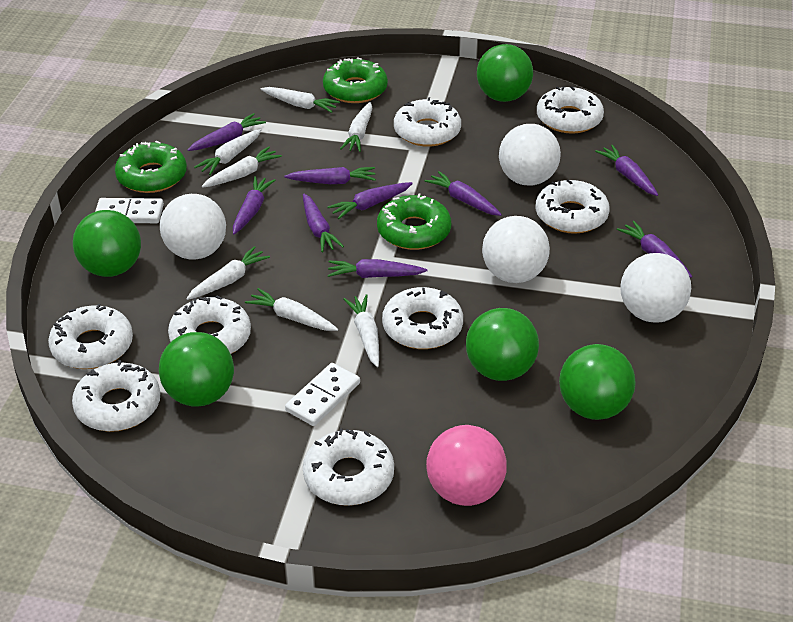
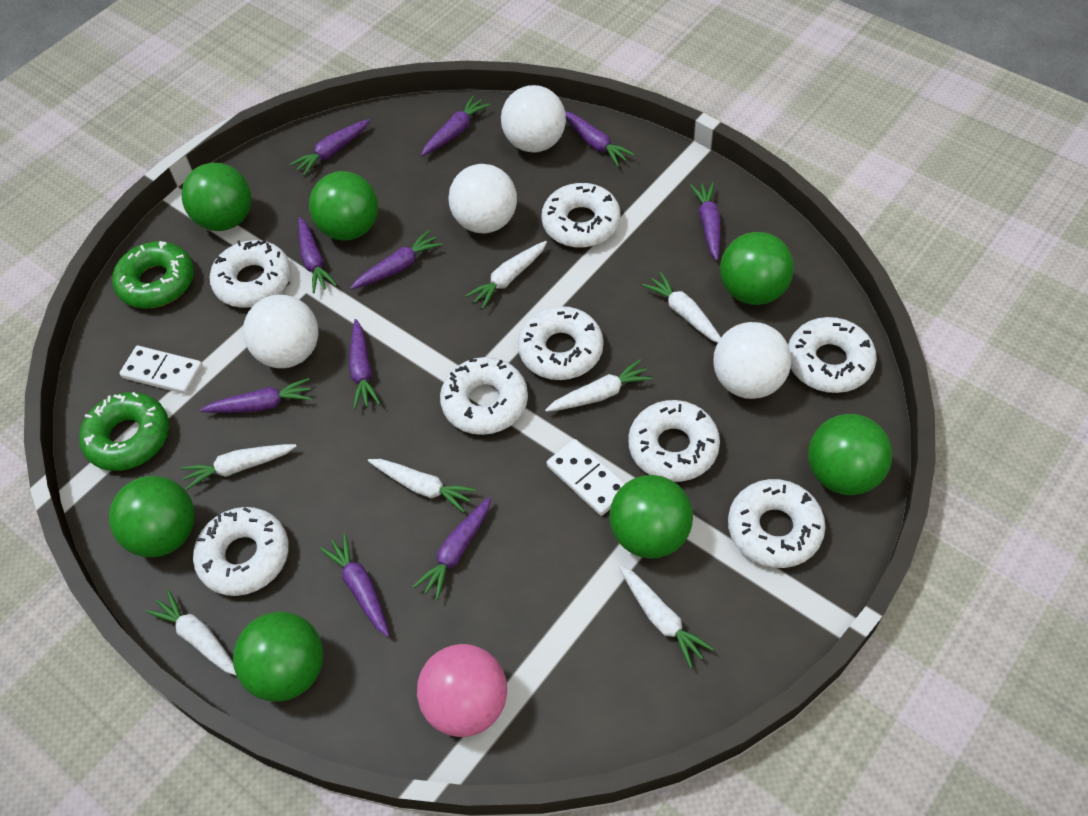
green ball: 5 -> 7
green donut: 3 -> 2
purple carrot: 9 -> 10

